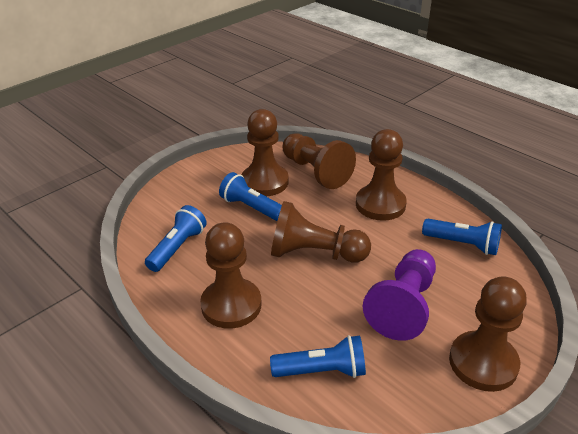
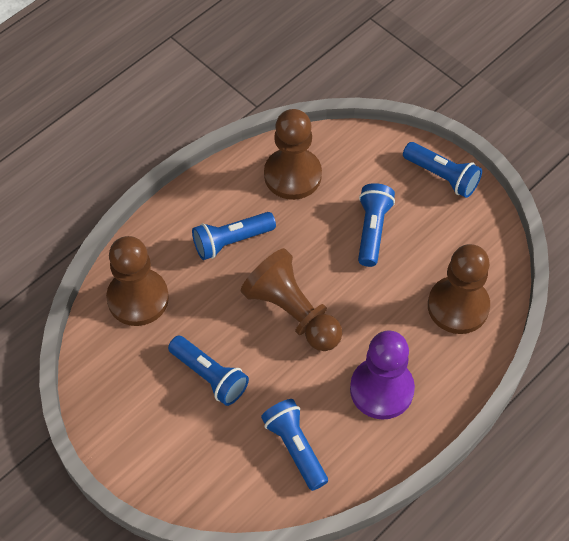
blue flashlight: 4 -> 5
brown pawn: 6 -> 4

